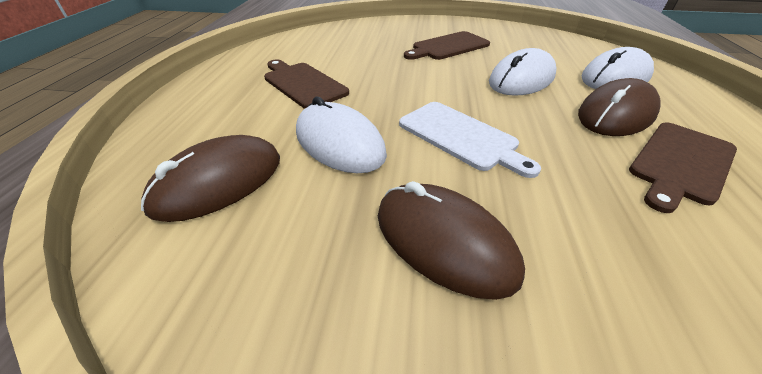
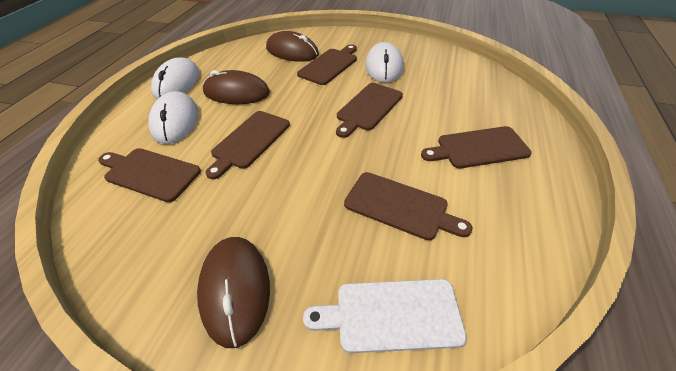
brown cutting board: 3 -> 6

